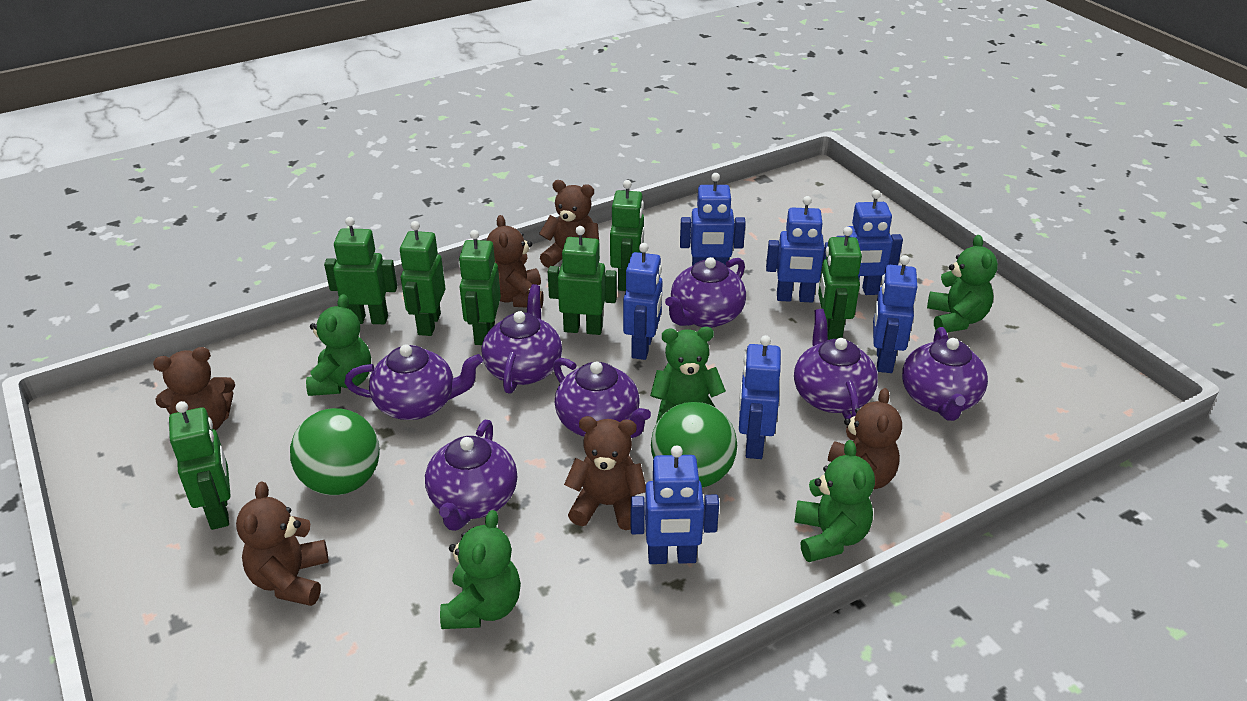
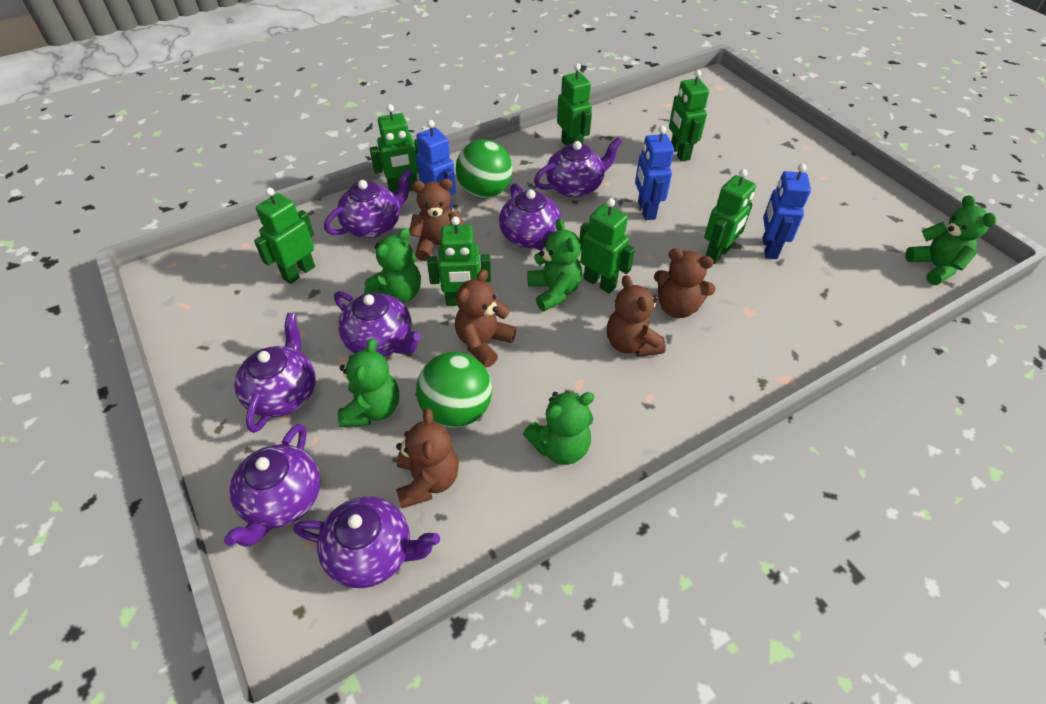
blue robot: 7 -> 3
brown teddy bear: 6 -> 5

